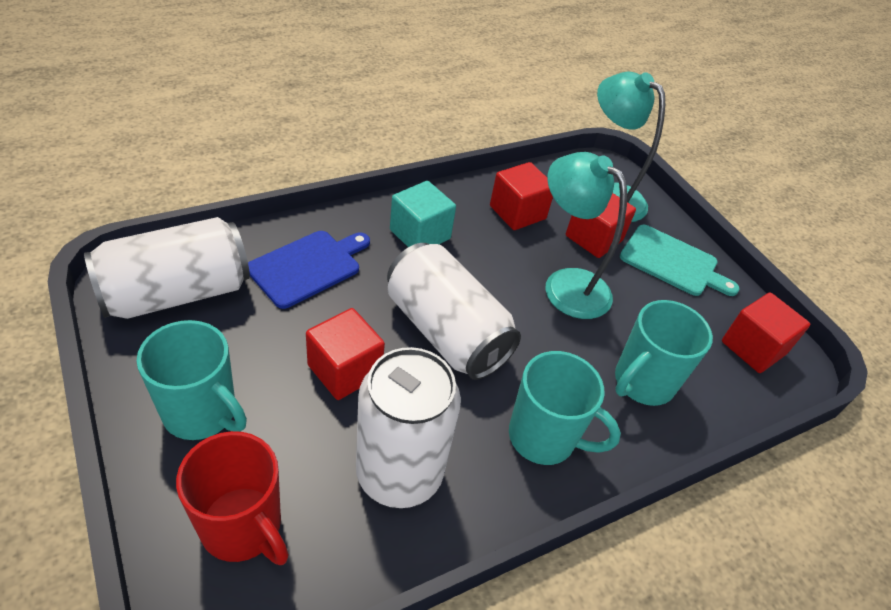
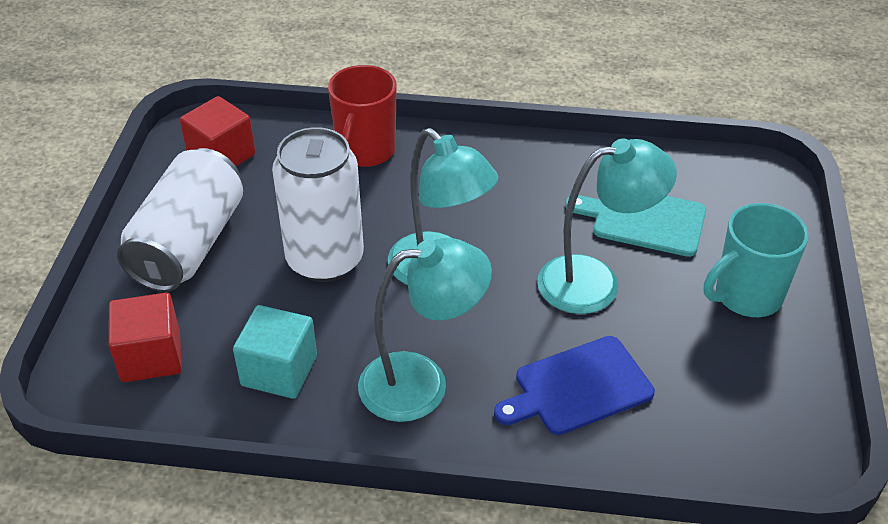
red cube: 4 -> 2
turquoise lamp: 2 -> 3
turquoise mug: 3 -> 1
white can: 3 -> 2

